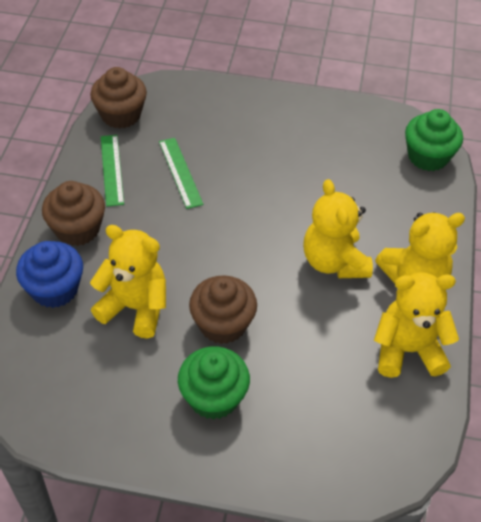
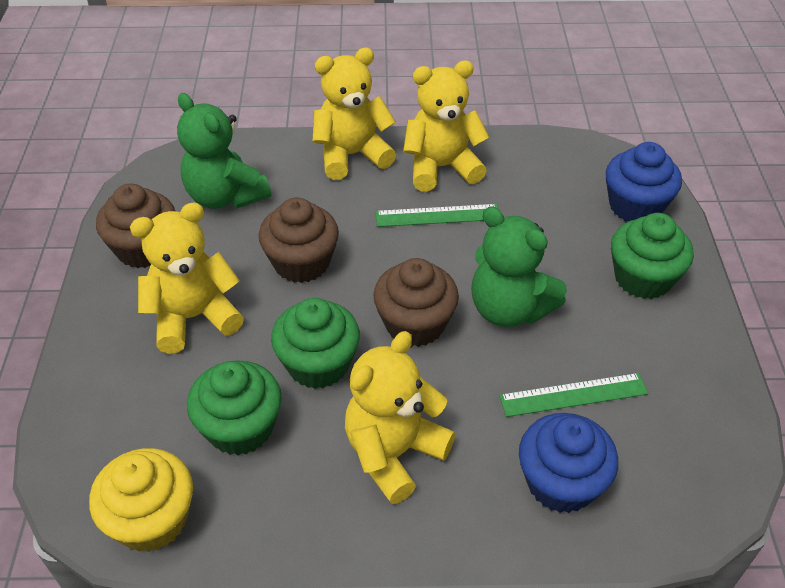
blue cupcake: 1 -> 2
green cupcake: 2 -> 3
green teddy bear: 0 -> 2
yellow cupcake: 0 -> 1

